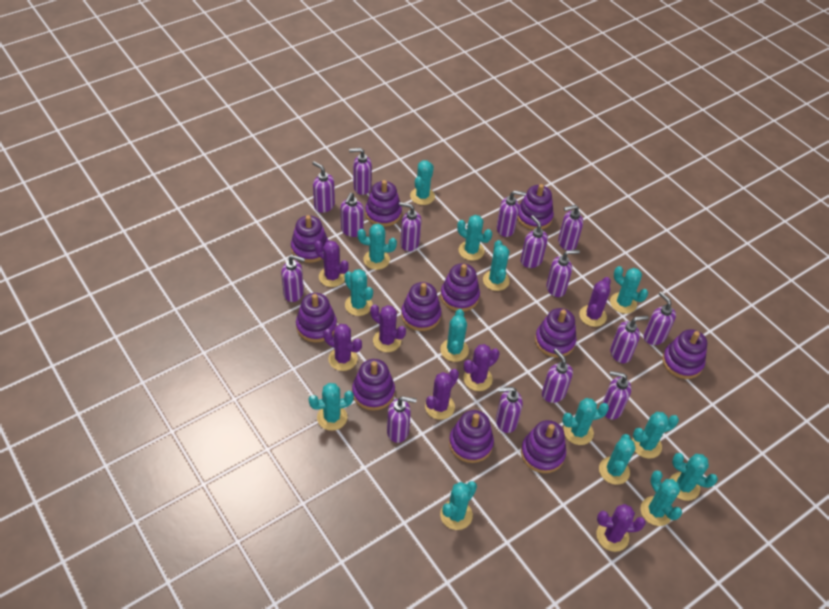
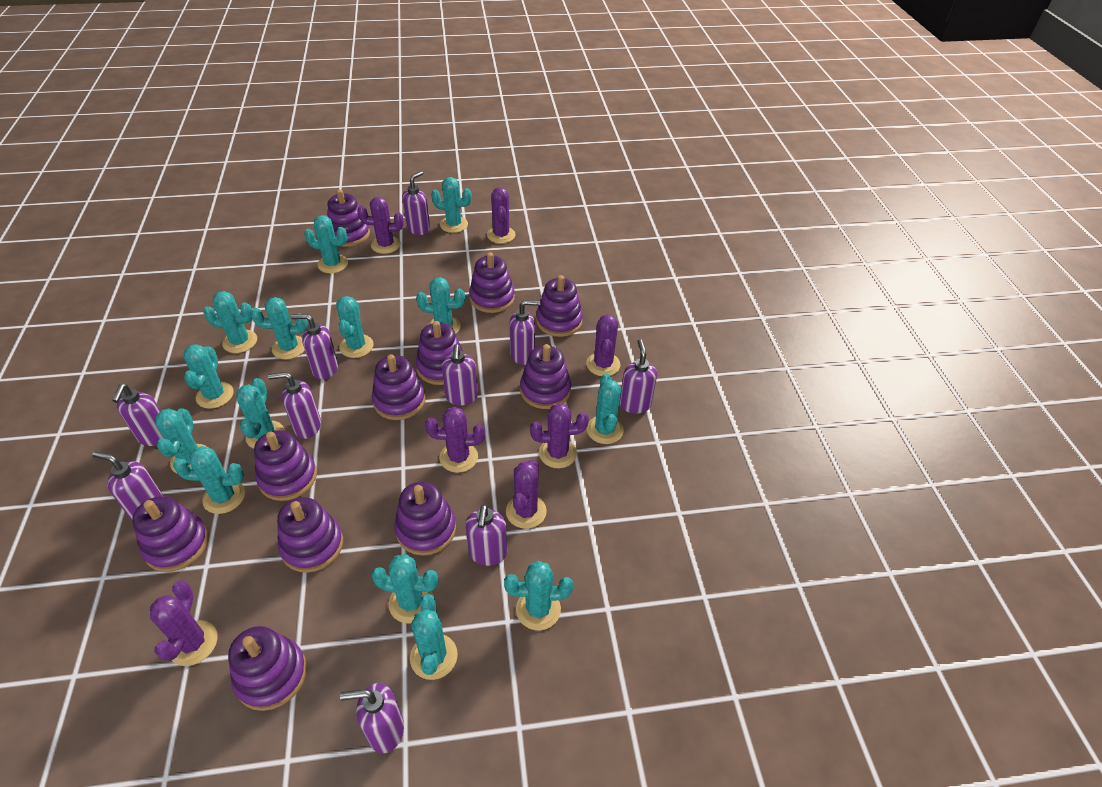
purple soap dispenser: 15 -> 10

